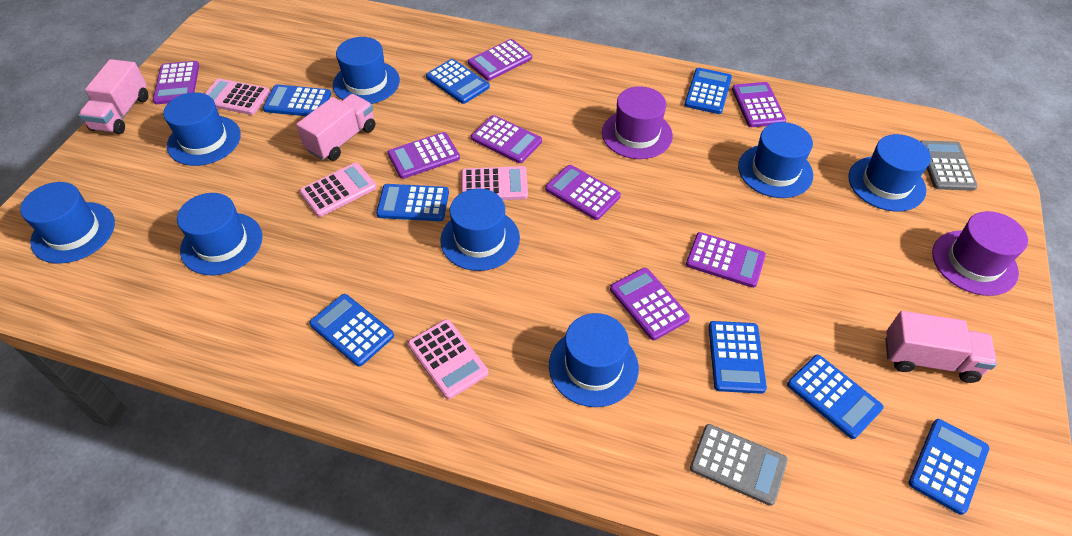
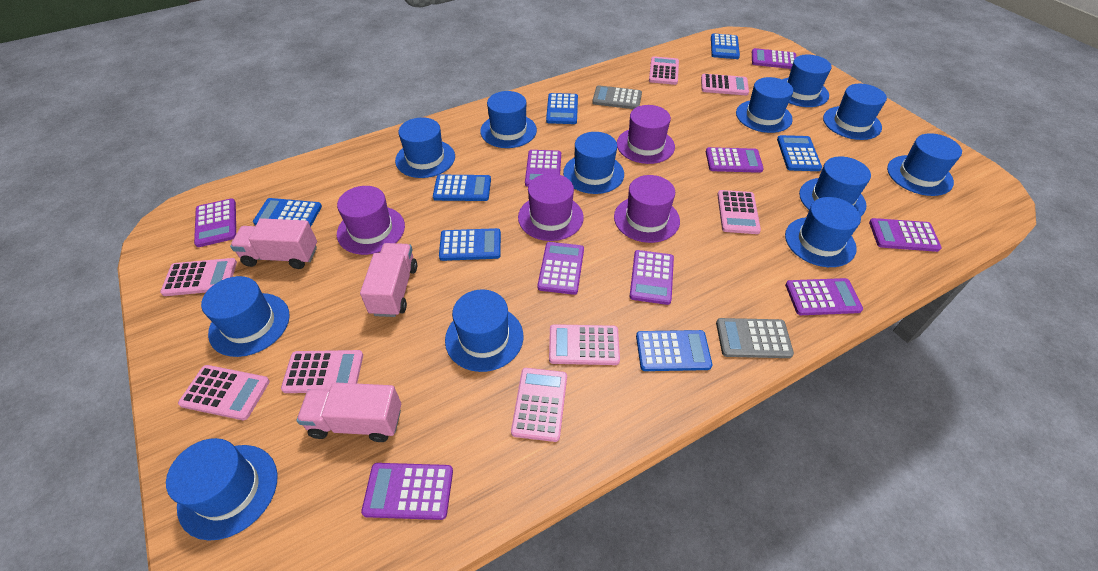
blue calculator: 8 -> 7
blue hat: 8 -> 12
pink calculator: 4 -> 8
purple calculator: 8 -> 9
purple hat: 2 -> 4

